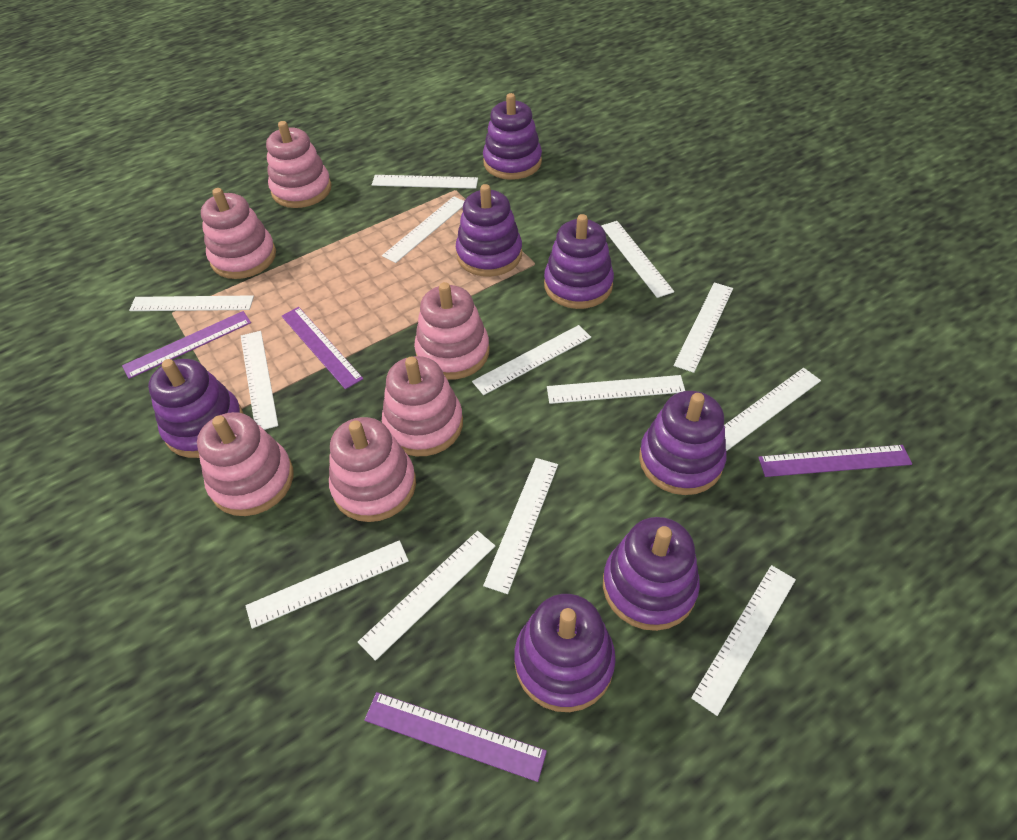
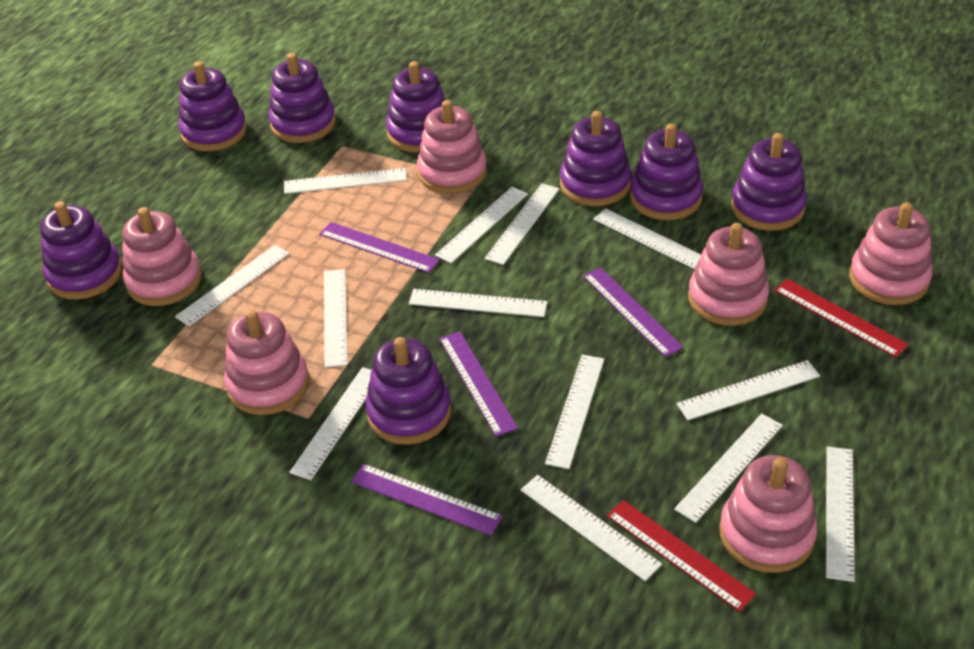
purple stacking toy: 7 -> 8
red ruler: 0 -> 2

